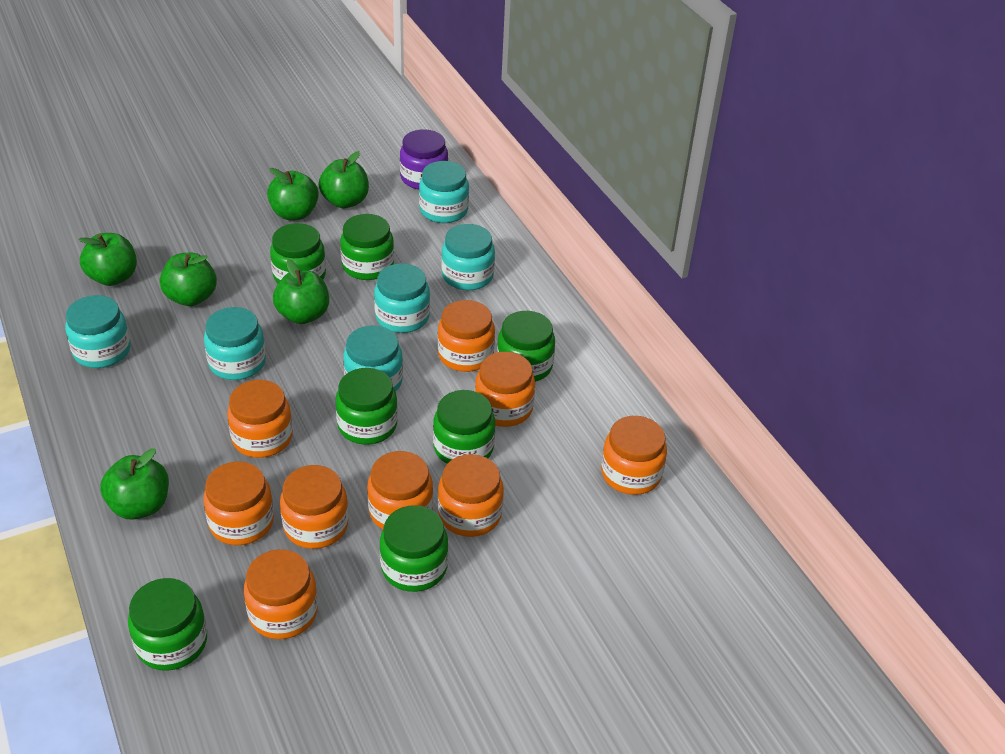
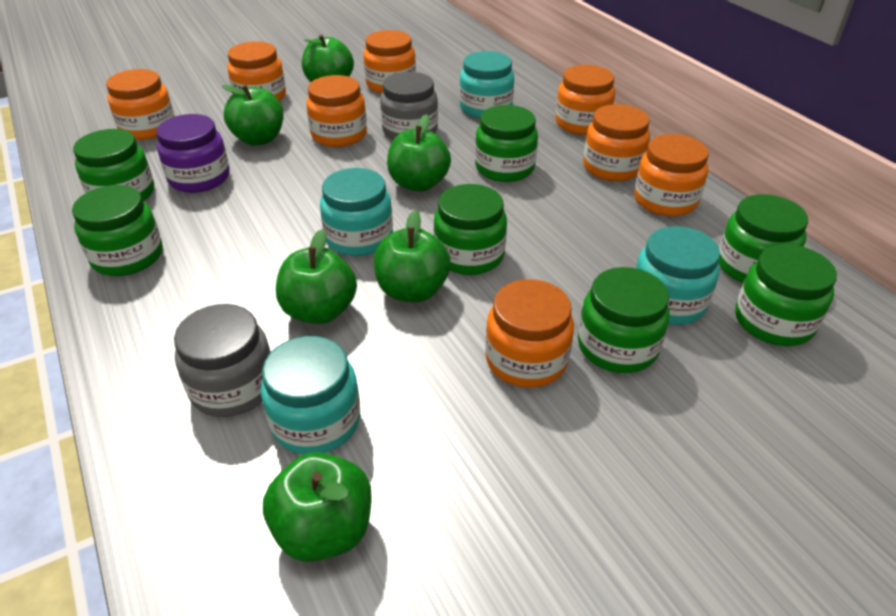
grey jar: 0 -> 2
orange jar: 9 -> 8
turquoise jar: 6 -> 4

